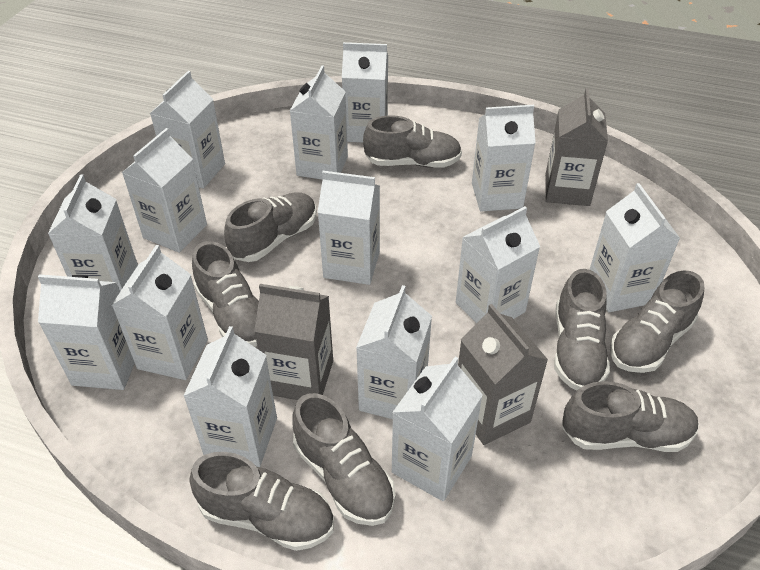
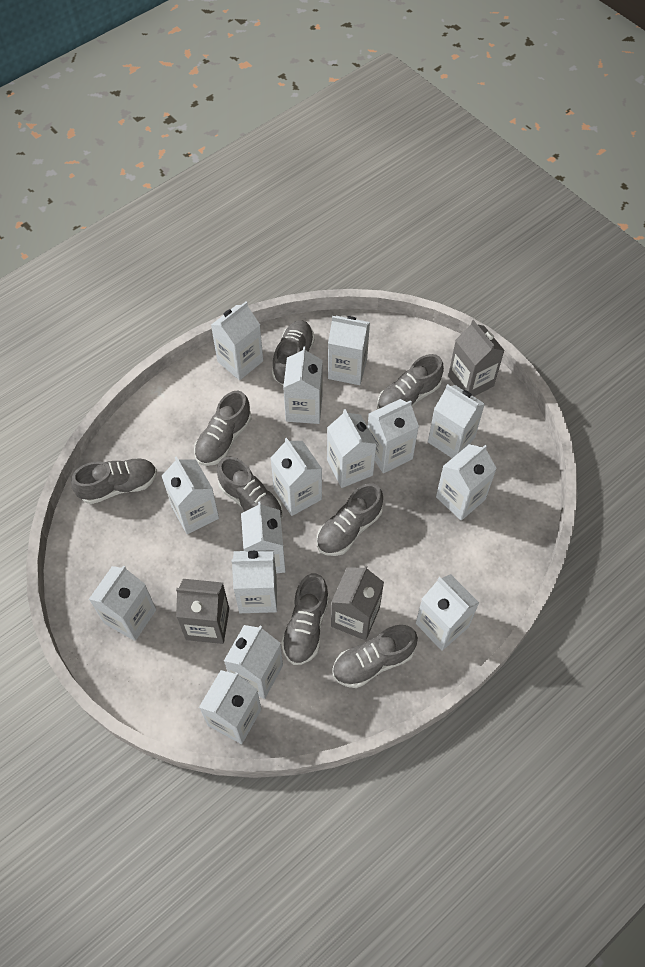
white carton: 14 -> 15

